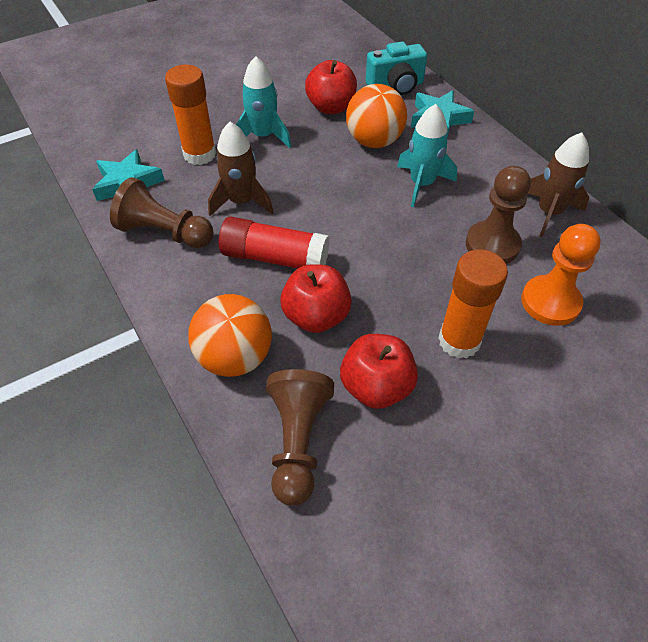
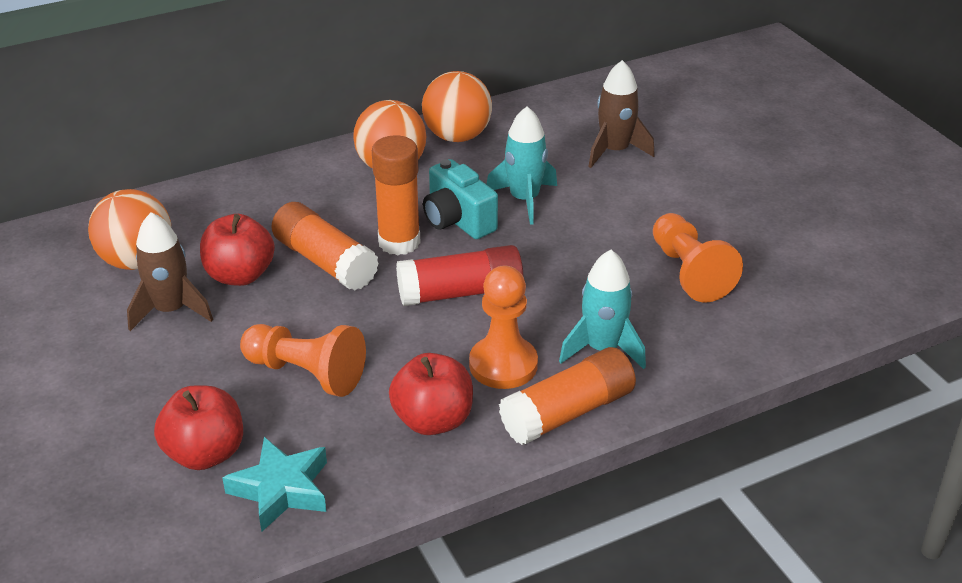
brown pawn: 3 -> 0
orange ball: 2 -> 3
orange glue stick: 2 -> 3
orange pawn: 1 -> 3
turquoise star: 2 -> 1

